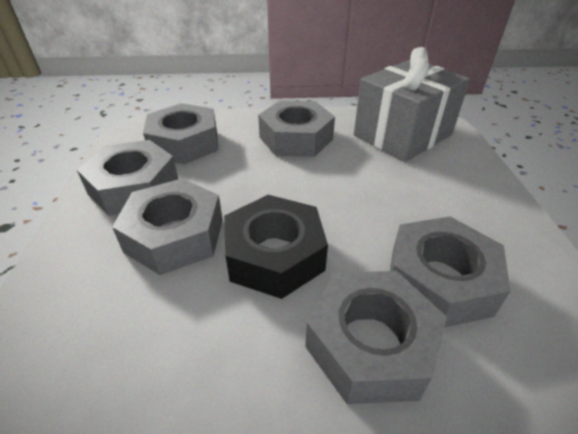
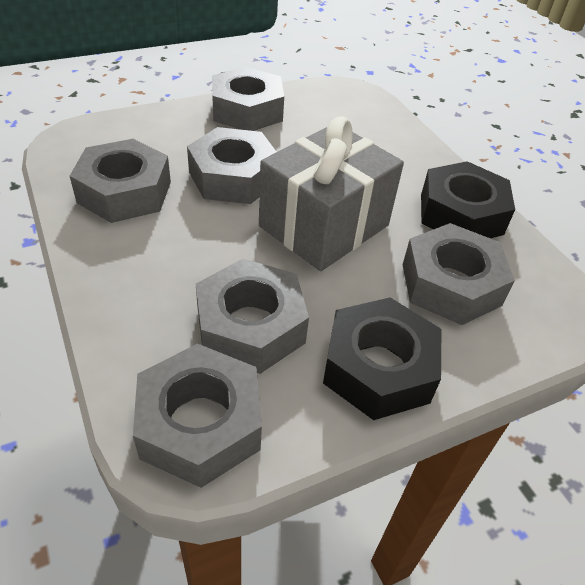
black nut: 1 -> 2

